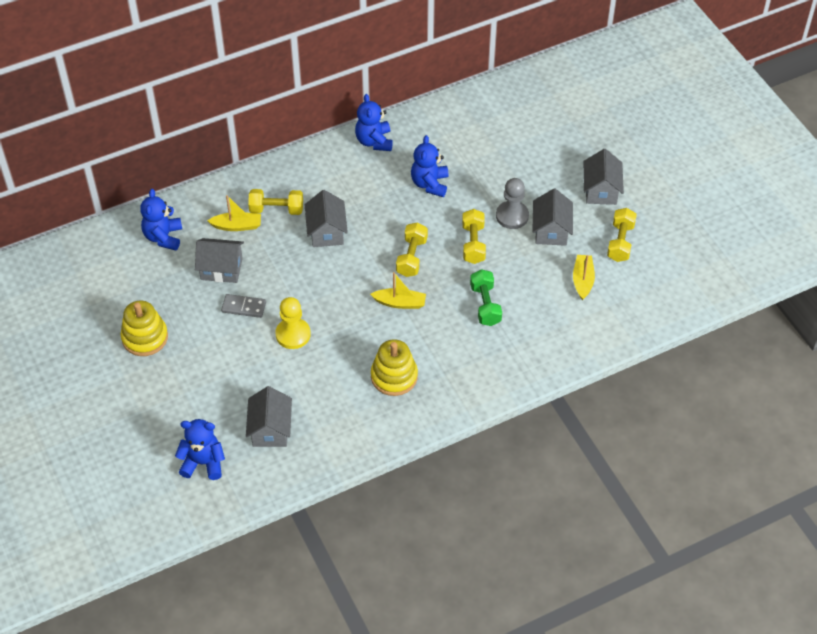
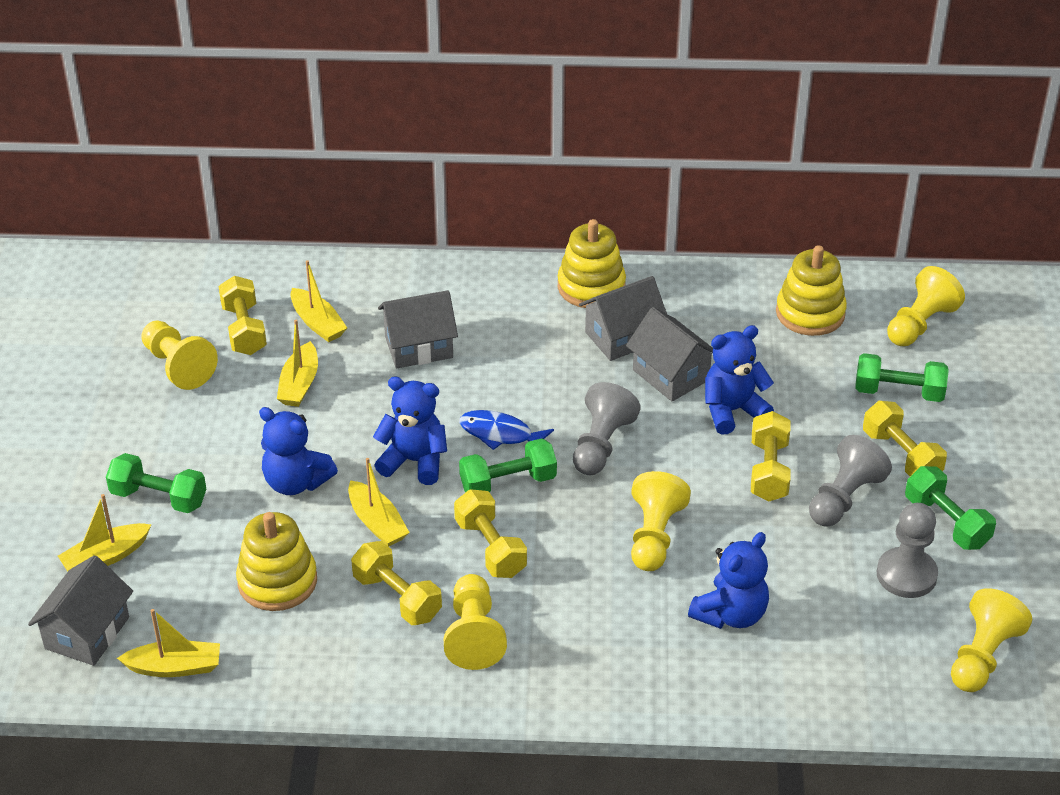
blue fish: 0 -> 1
green dumbbell: 1 -> 4
grey domino: 1 -> 0
grey house: 5 -> 4
grey pawn: 1 -> 3
yellow boat: 3 -> 5
yellow dumbbell: 4 -> 5
yellow pawn: 1 -> 5
yellow stacking toy: 2 -> 3

